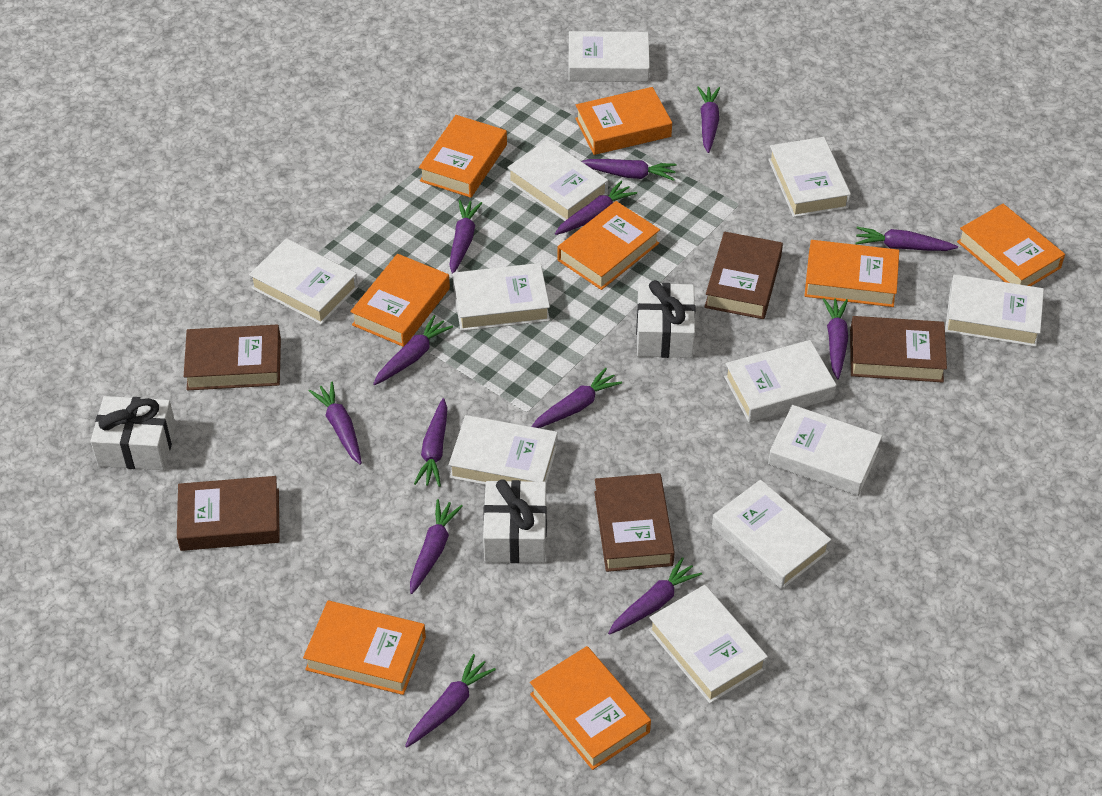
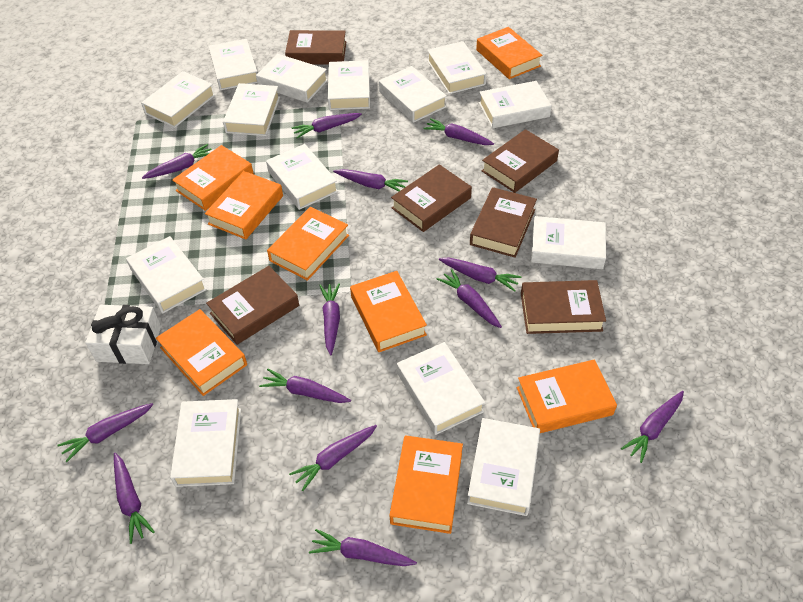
brown book: 5 -> 6
white book: 11 -> 14
white gift: 3 -> 1

